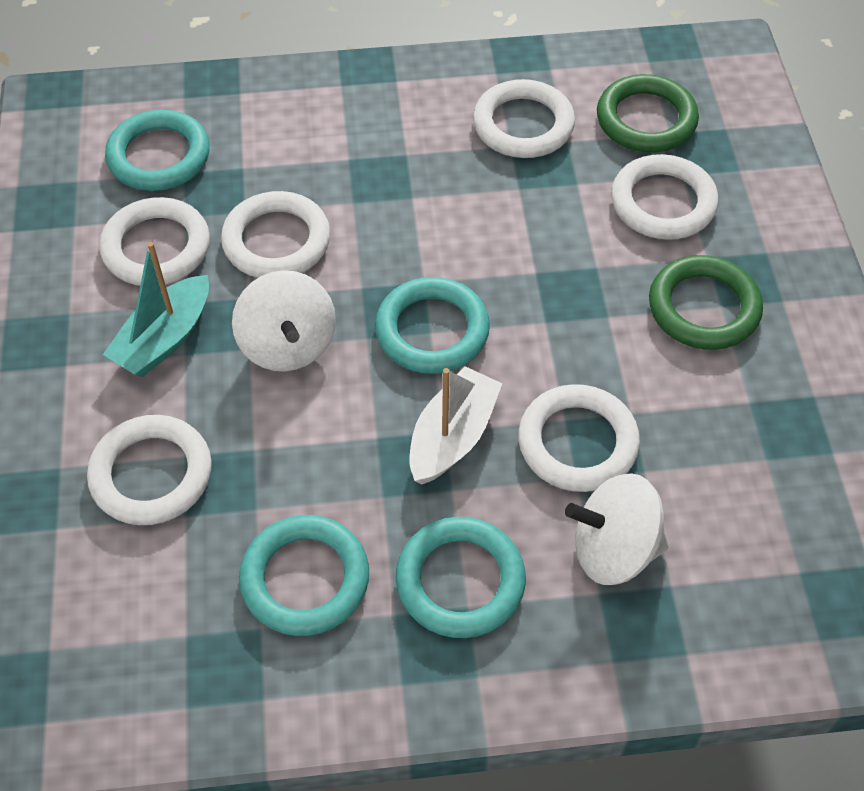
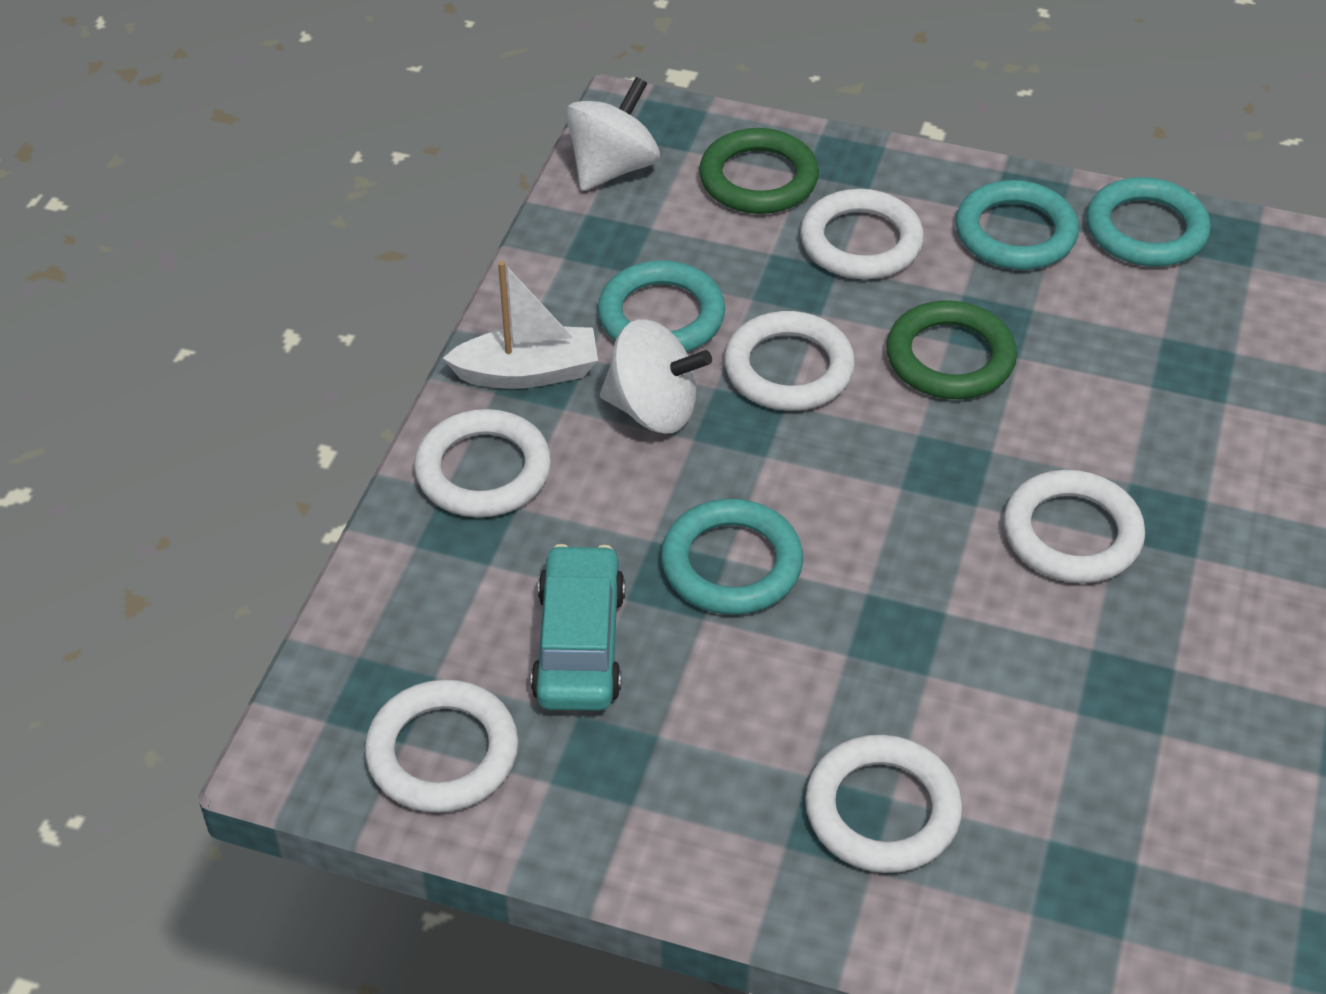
turquoise boat: 1 -> 0
turquoise car: 0 -> 1

